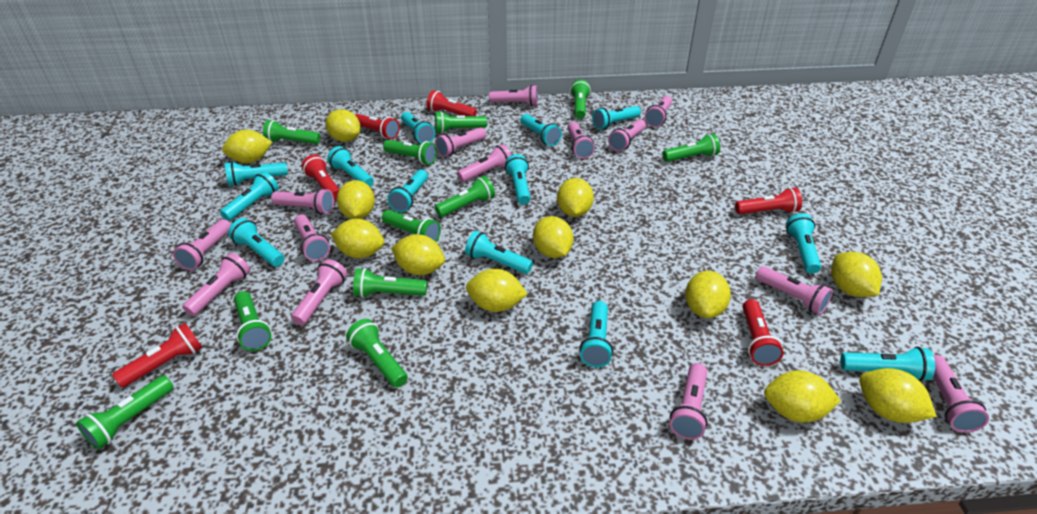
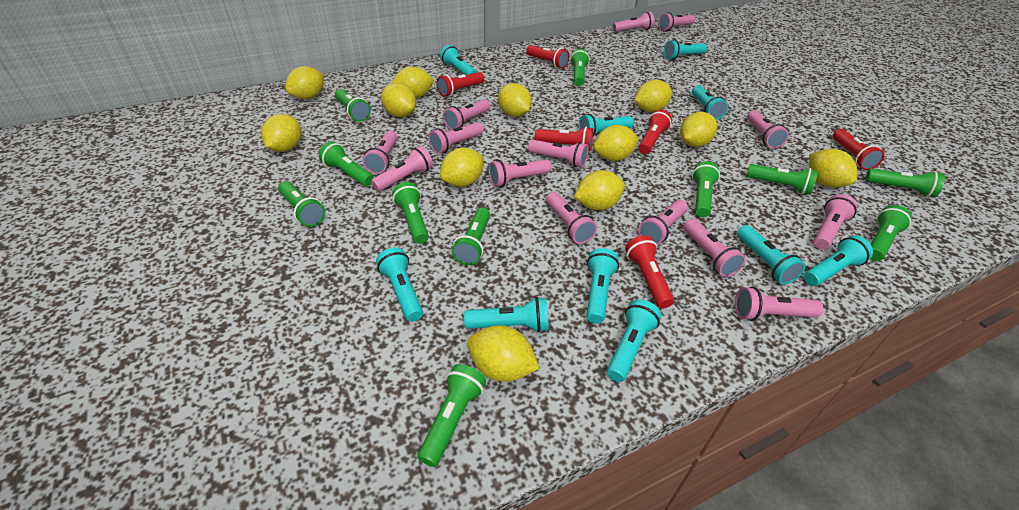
turquoise flashlight: 13 -> 10

